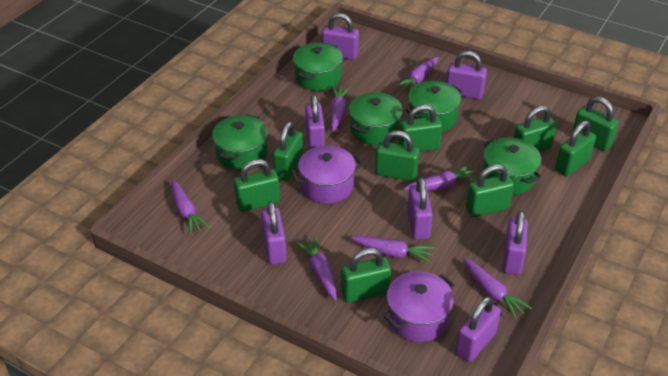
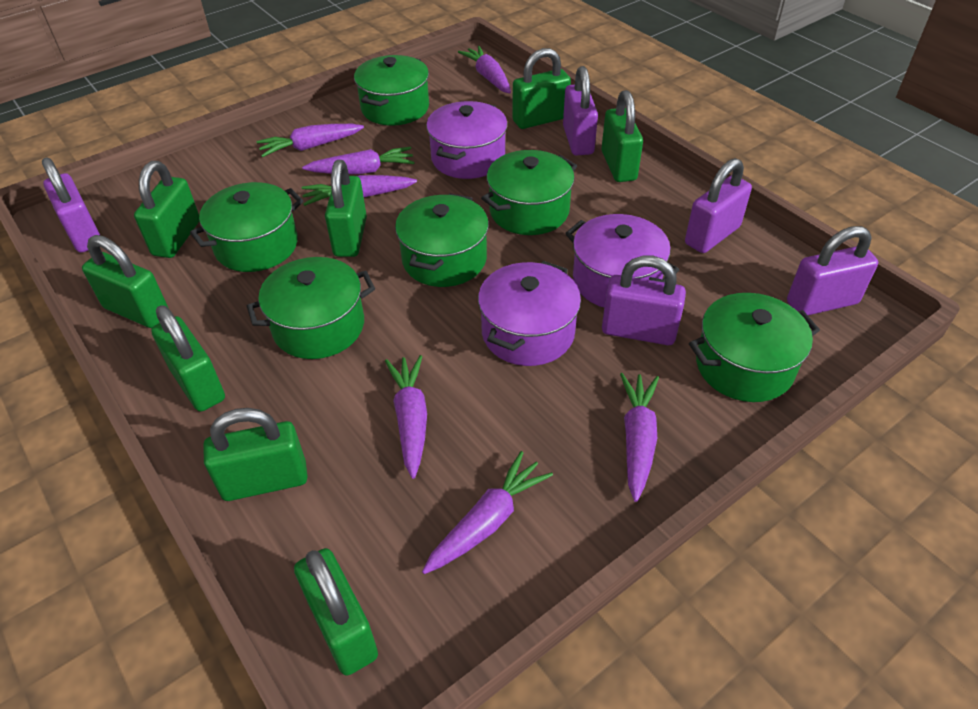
green padlock: 9 -> 8
green pot: 5 -> 6
purple padlock: 7 -> 5
purple pot: 2 -> 3

